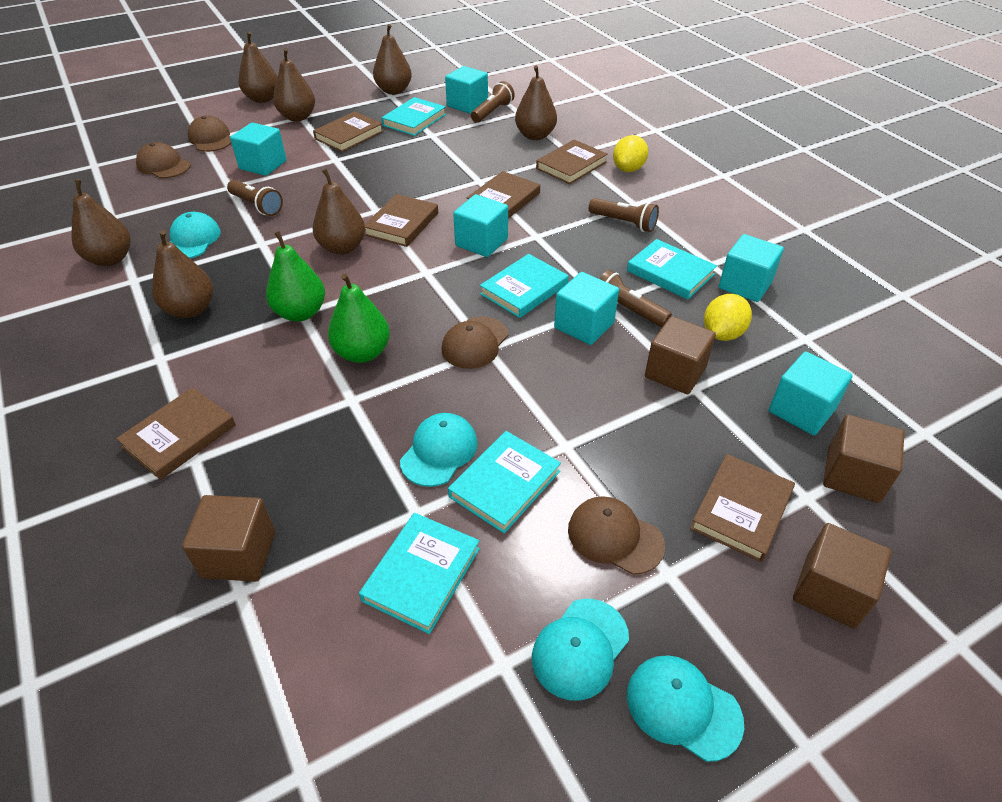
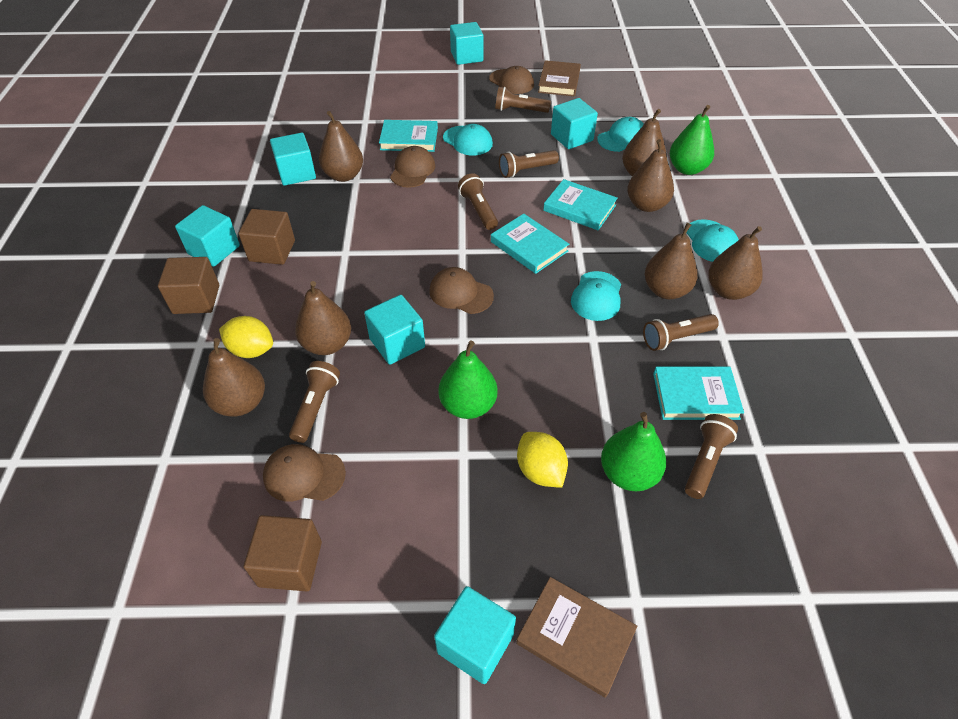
brown book: 6 -> 2
brown cube: 4 -> 3
brown flashlight: 4 -> 6
green pear: 2 -> 3
turquoise book: 5 -> 4

